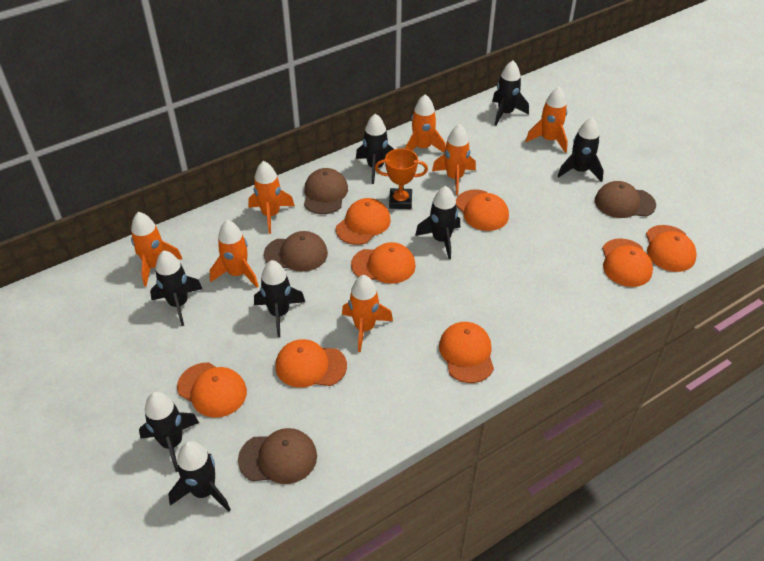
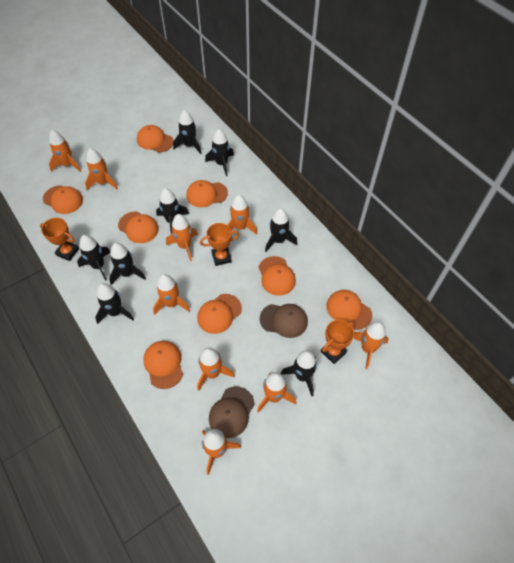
brown cap: 4 -> 2
orange rocket: 7 -> 9
orange trophy: 1 -> 3

